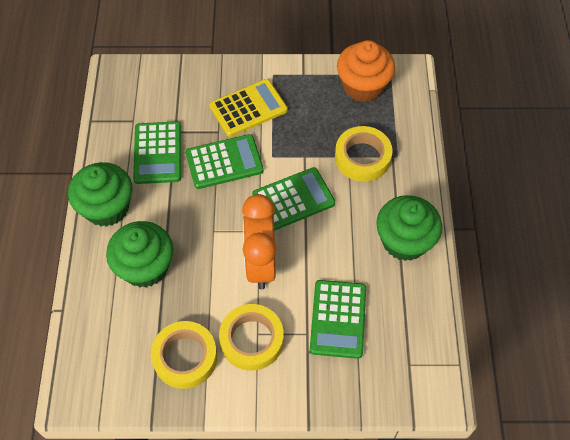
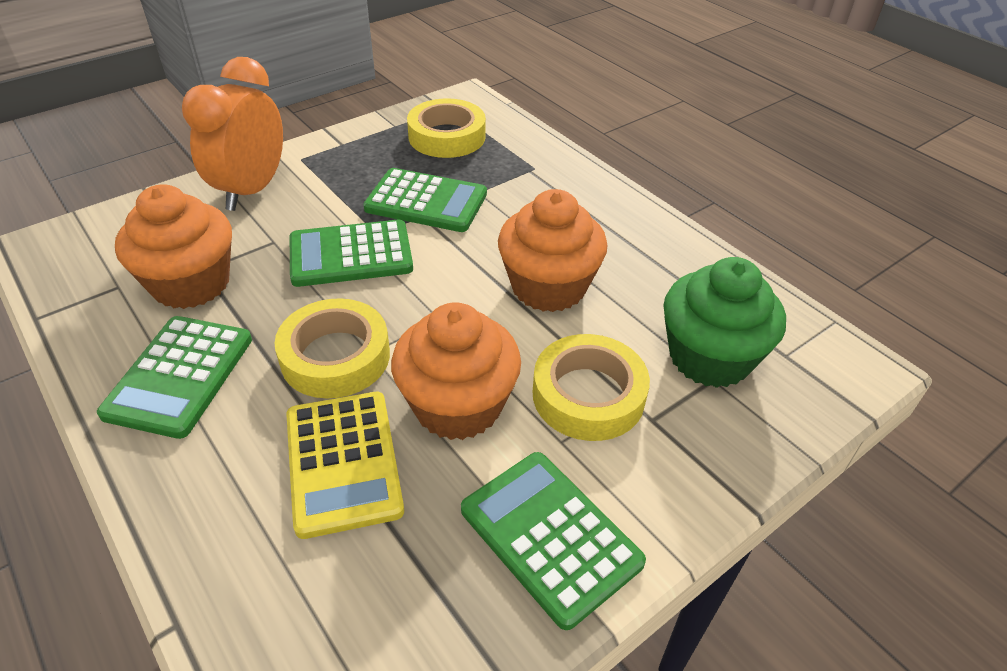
green cupcake: 3 -> 1
orange cupcake: 1 -> 3

